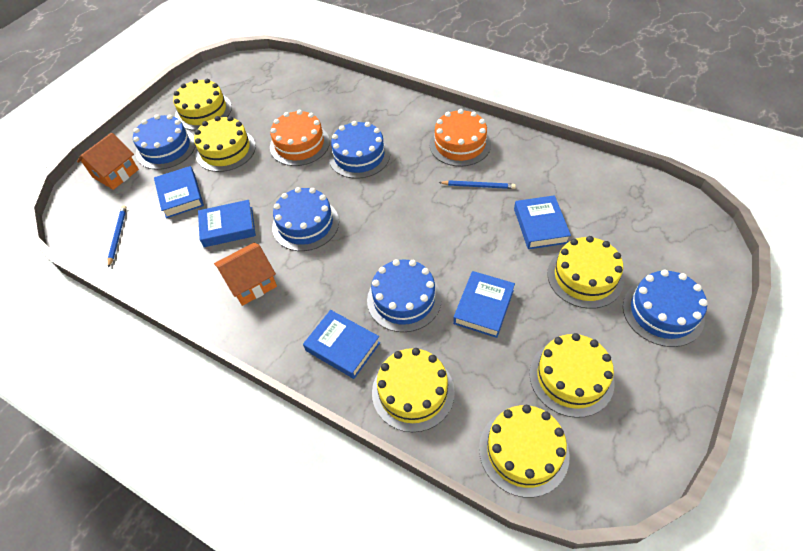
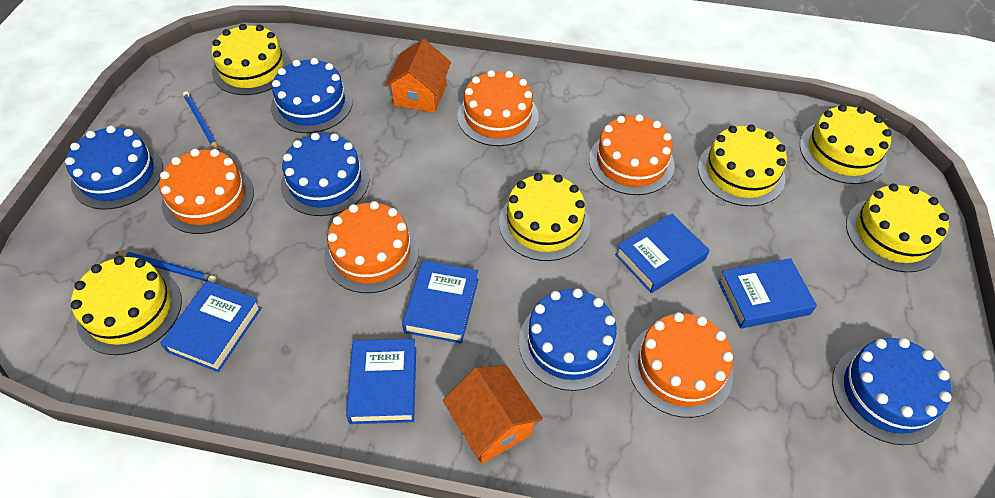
orange cake: 2 -> 5

